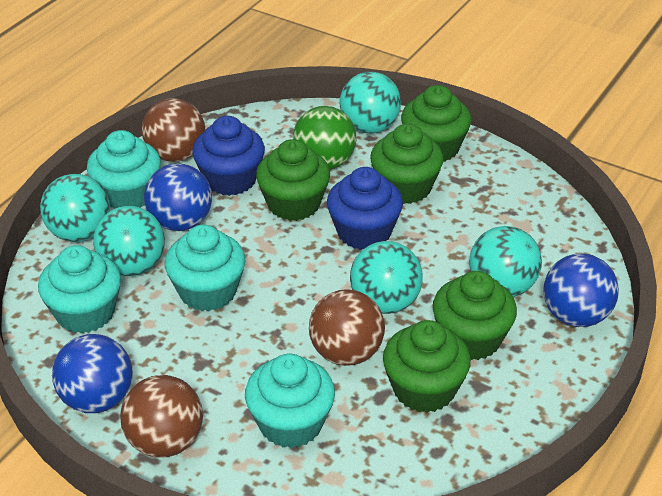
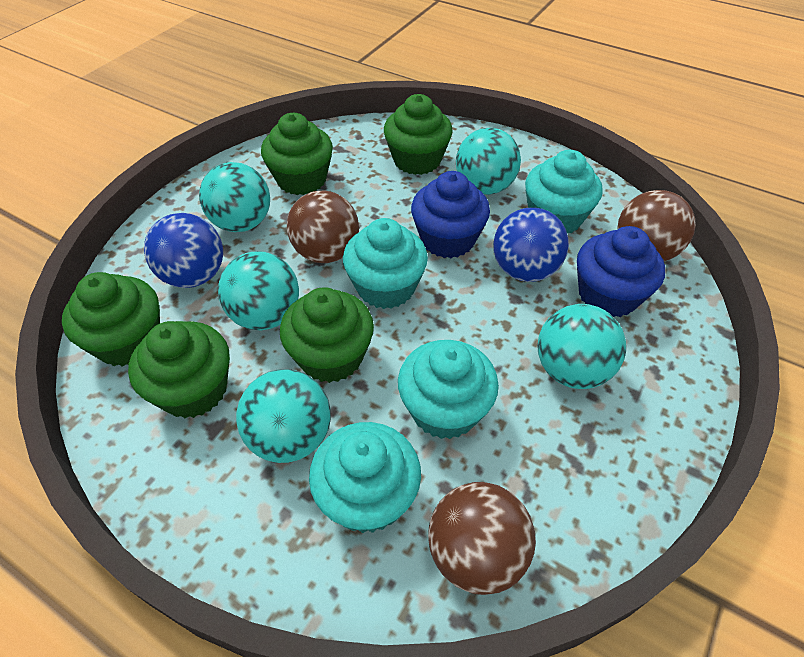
blue ball: 3 -> 2
green ball: 1 -> 0

